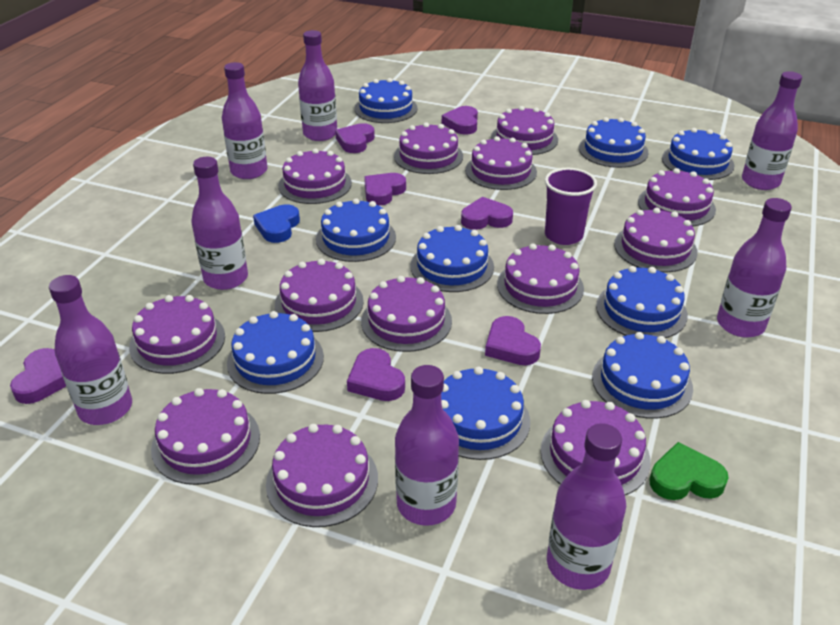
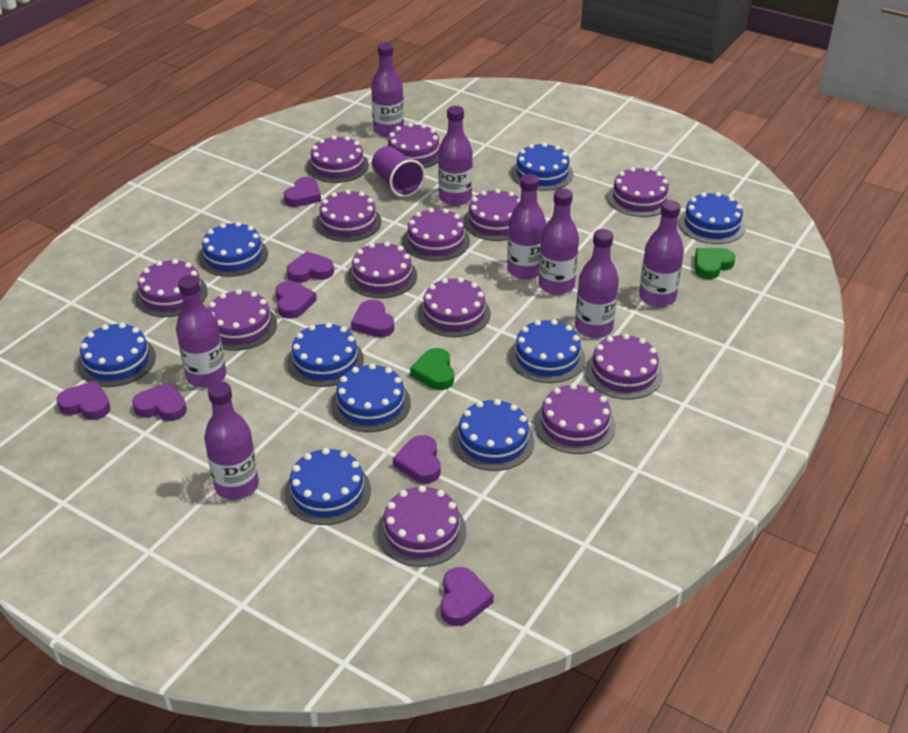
blue heart: 1 -> 0
green heart: 1 -> 2
purple heart: 7 -> 8

